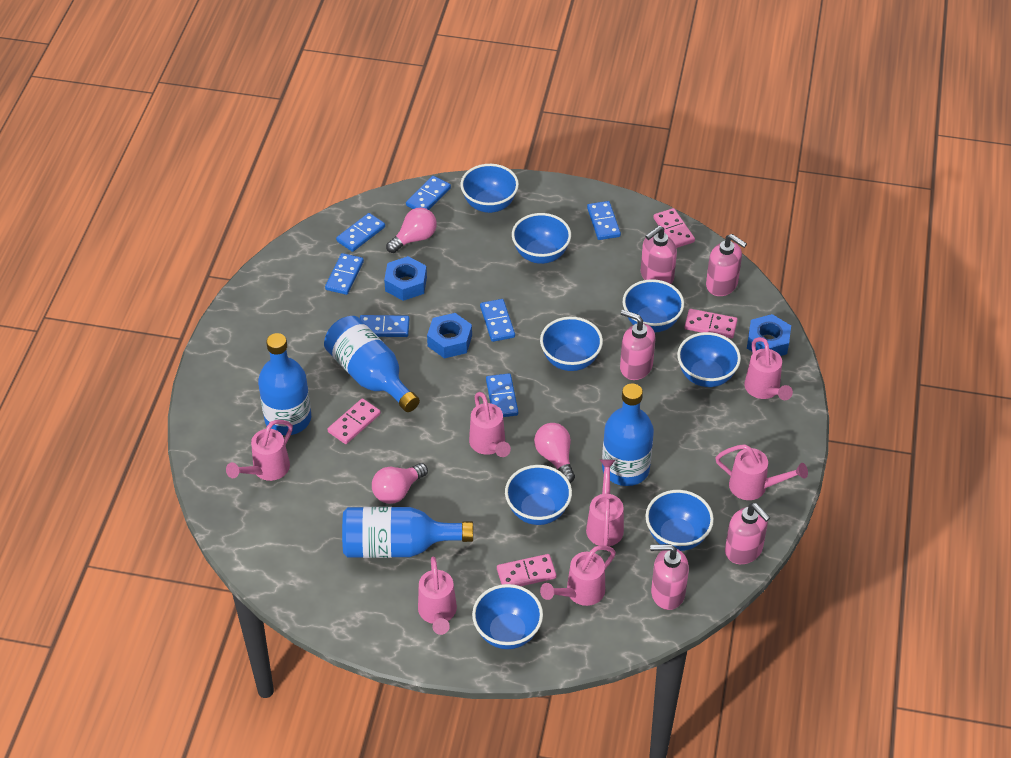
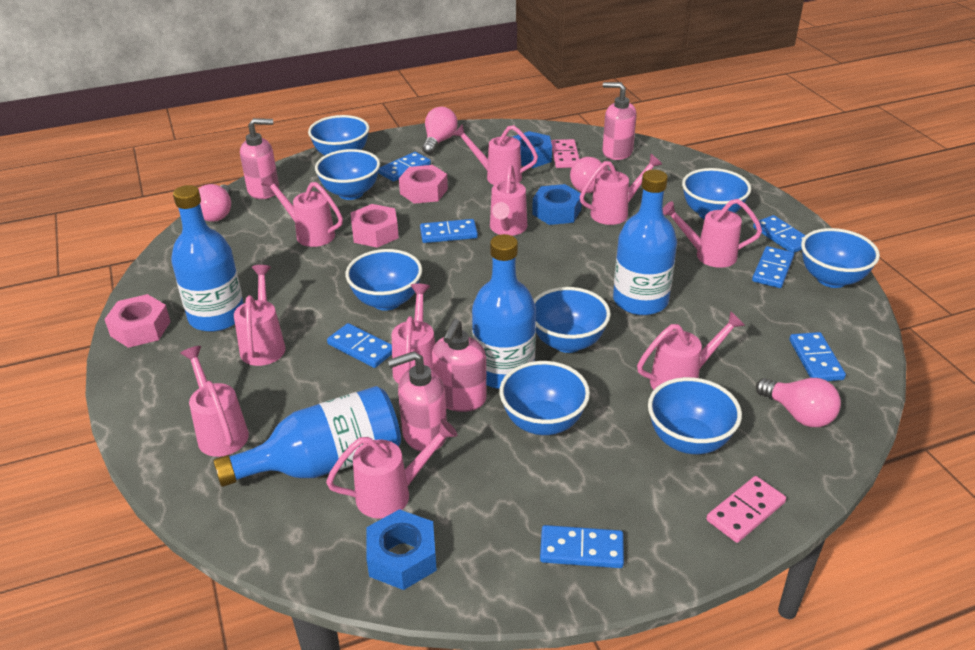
pink domino: 4 -> 2
pink light bulb: 3 -> 4
pink nut: 0 -> 3
pink soap dispenser: 5 -> 4
pink watering can: 7 -> 10

